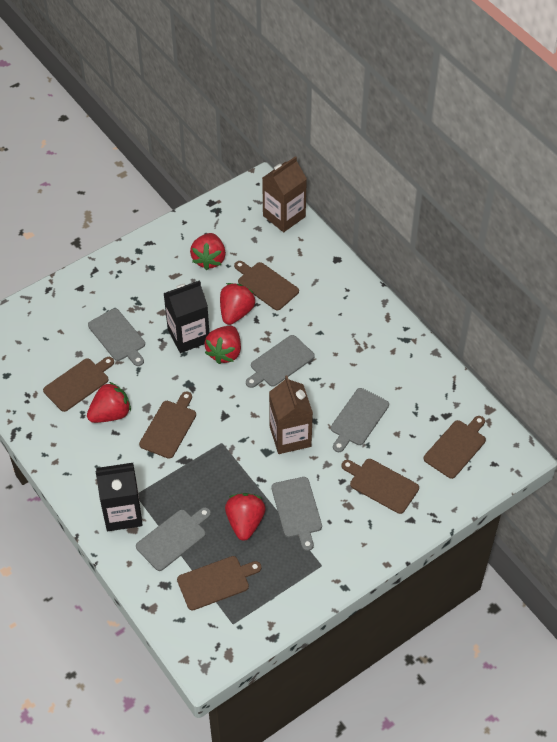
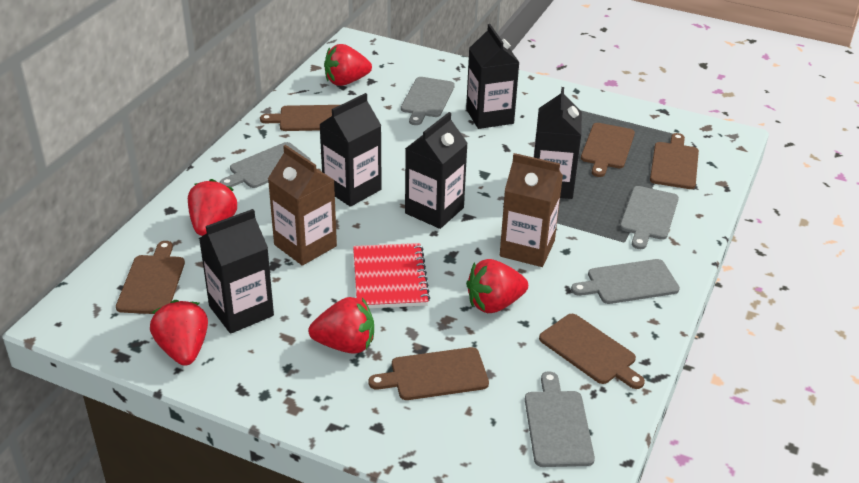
black carton: 2 -> 5
red notebook: 0 -> 1

